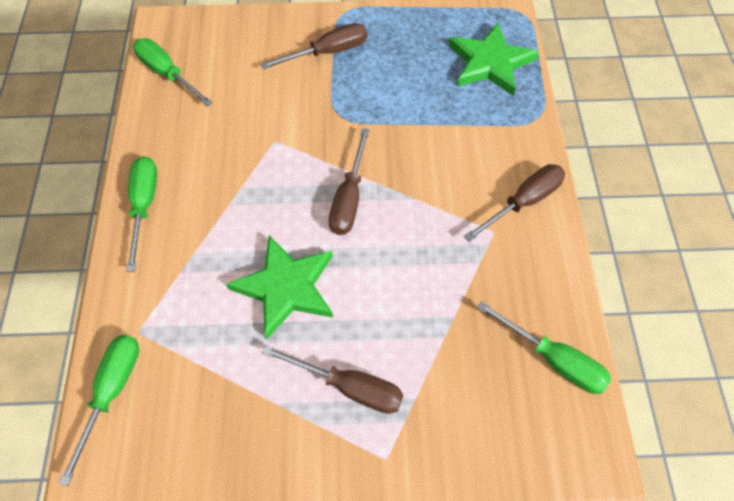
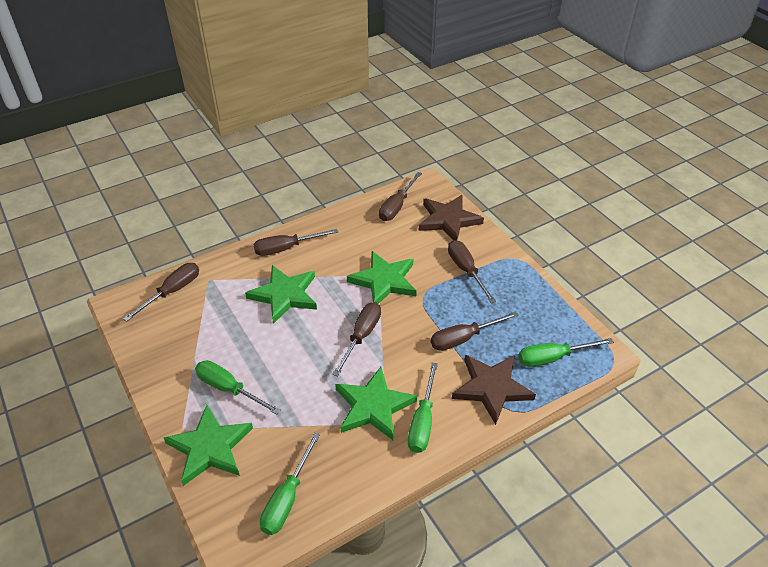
brown screwdriver: 4 -> 6
brown star: 0 -> 2
green star: 2 -> 4

